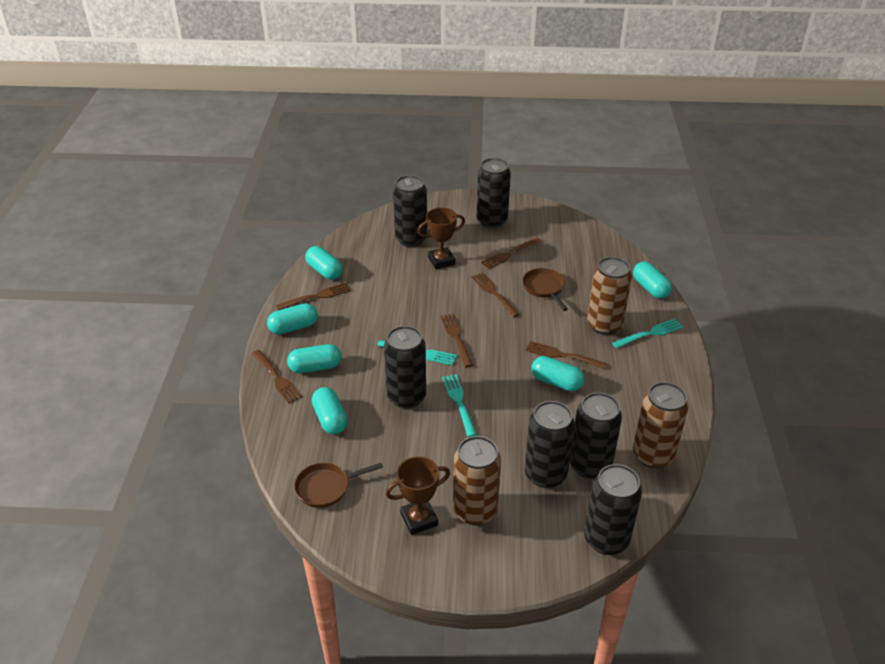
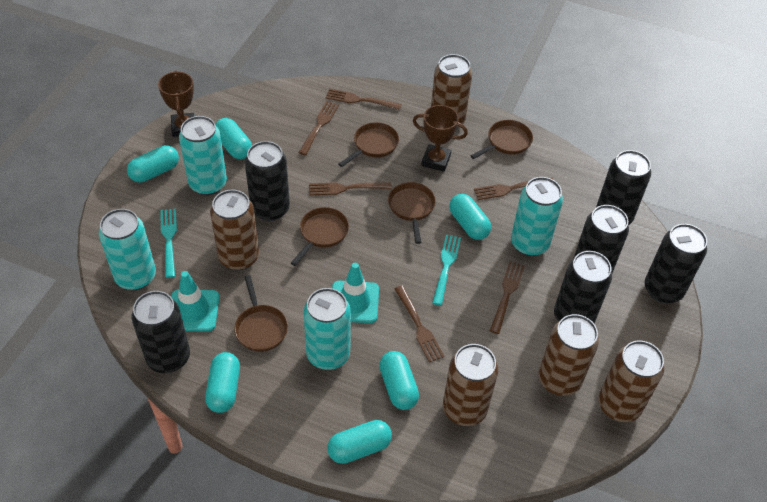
brown can: 3 -> 5
brown pan: 2 -> 5
turquoise can: 0 -> 4
turquoise fork: 3 -> 2
turquoise traffic cone: 0 -> 2

